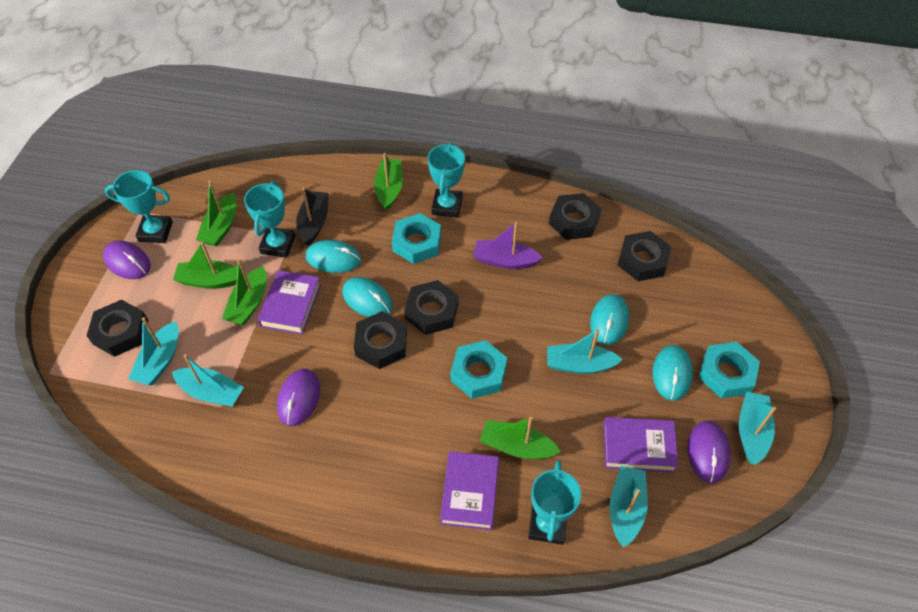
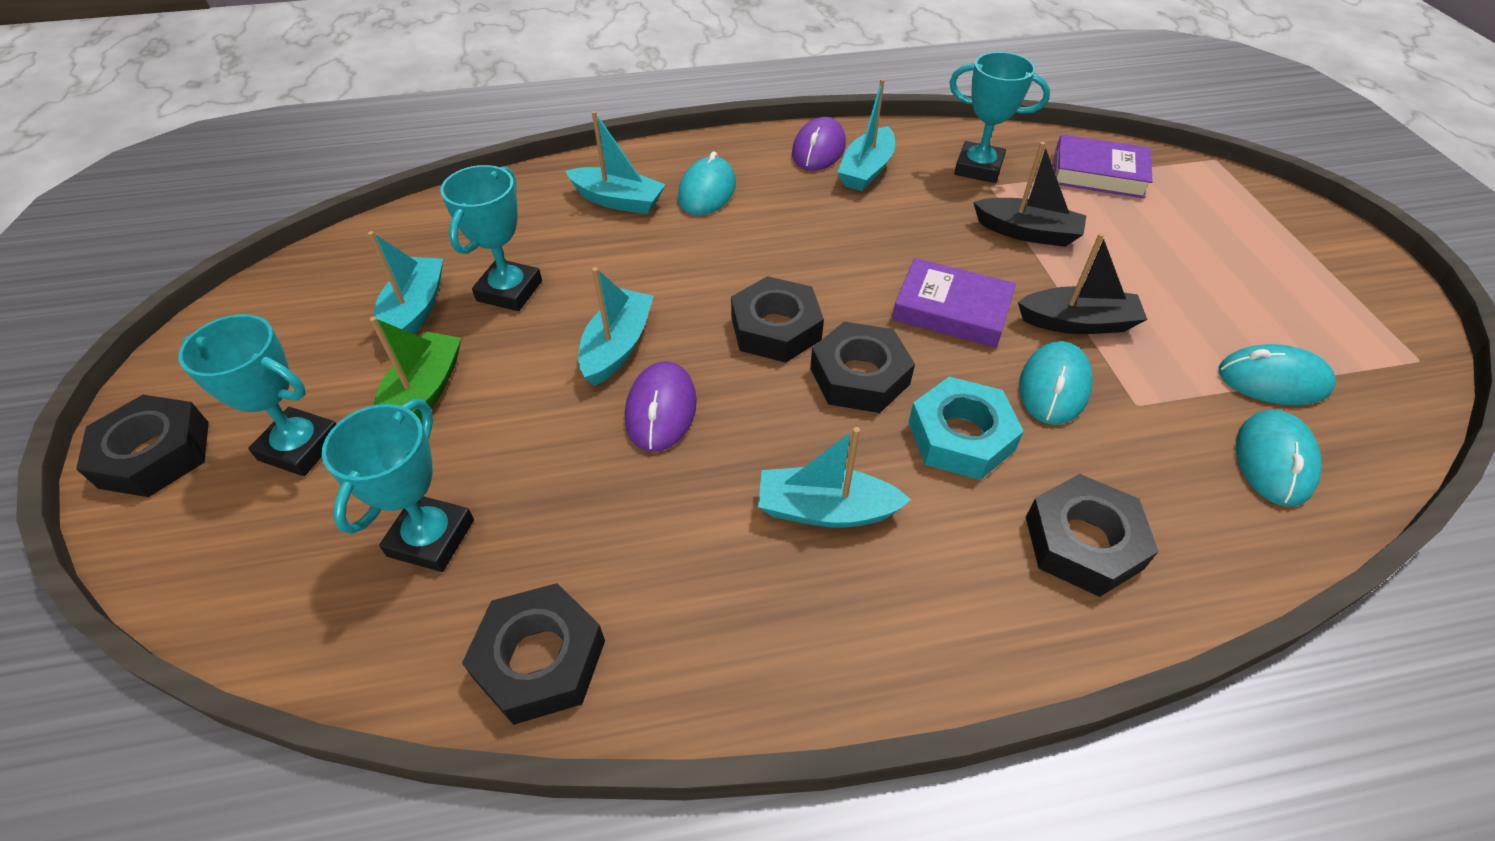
black boat: 1 -> 2
green boat: 5 -> 1
purple boat: 1 -> 0
purple book: 3 -> 2
purple mouse: 3 -> 2
turquoise nut: 3 -> 1

